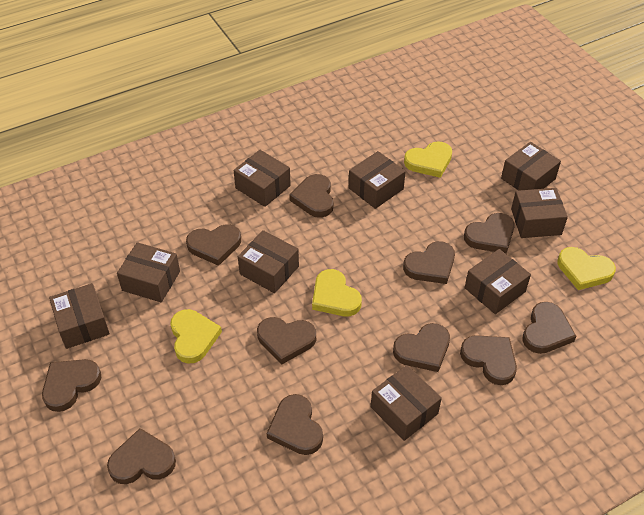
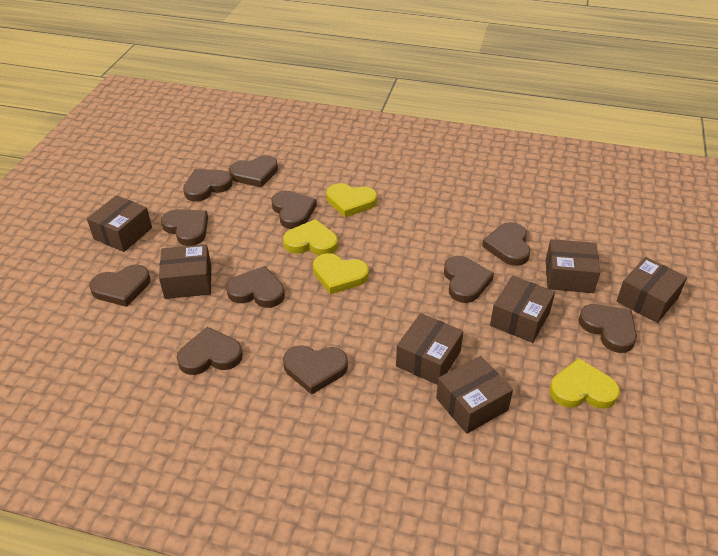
brown box: 9 -> 7

